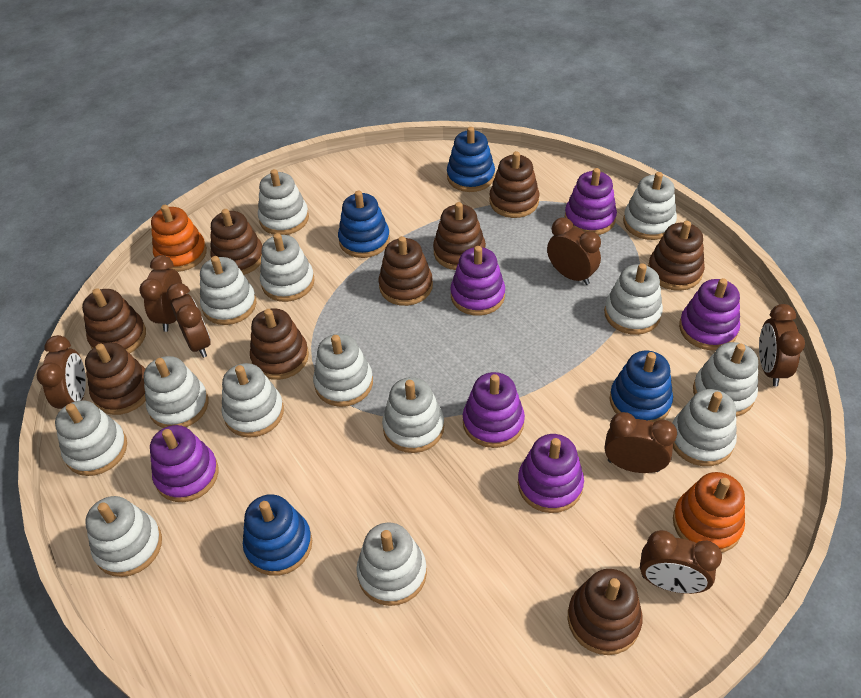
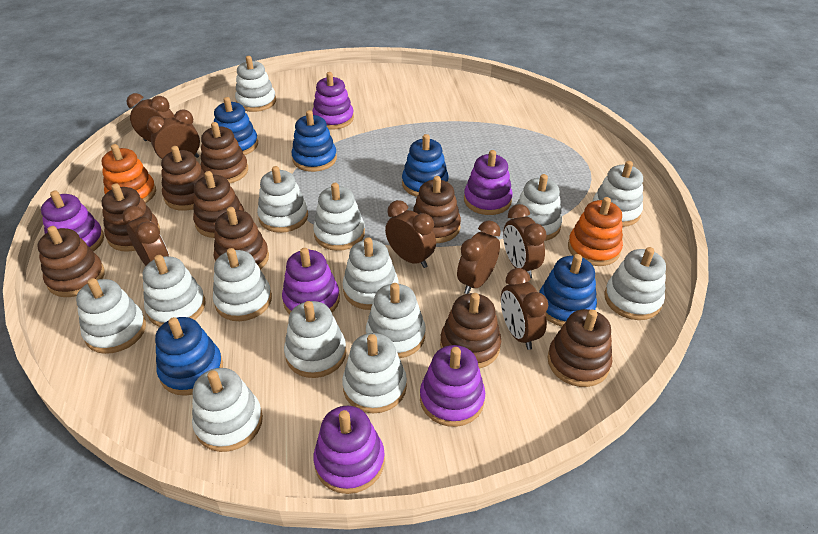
blue stacking toy: 4 -> 5

